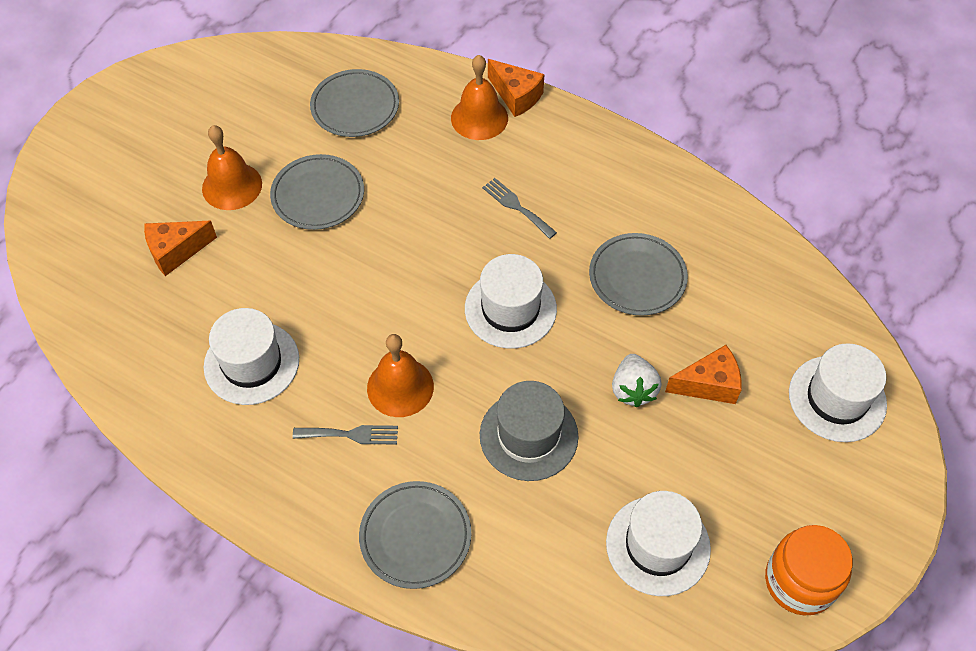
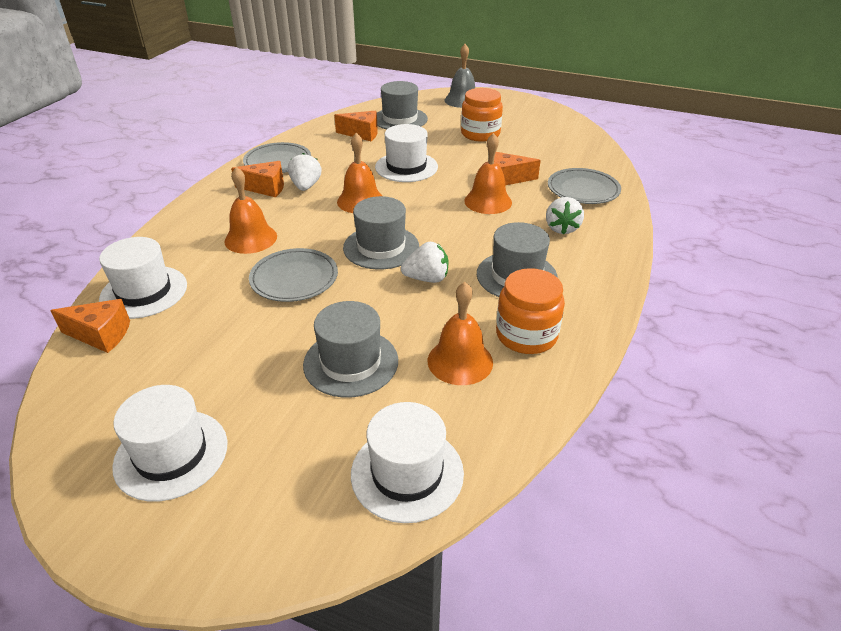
grey bell: 0 -> 1
grey fork: 2 -> 0
grey hat: 1 -> 4
grey plate: 4 -> 3
orange bell: 3 -> 4
orange cheese: 3 -> 4
orange jar: 1 -> 2
white strawberry: 1 -> 3

